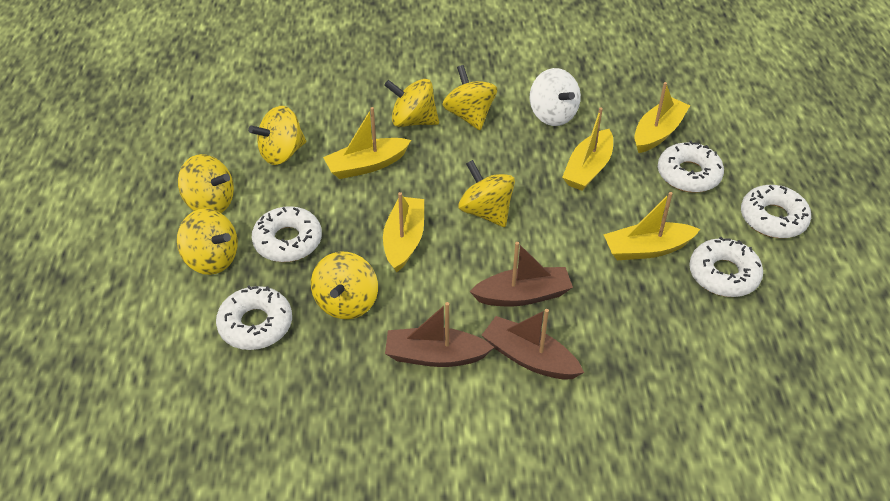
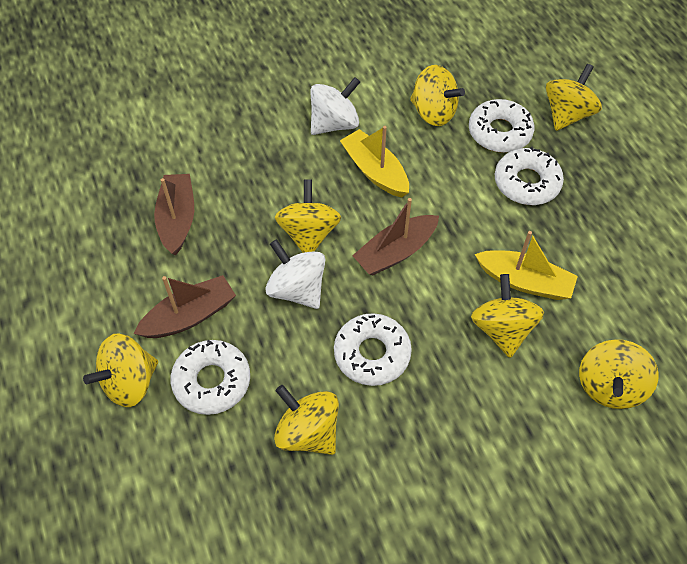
white donut: 5 -> 4
white spinning top: 1 -> 2
yellow boat: 5 -> 2

